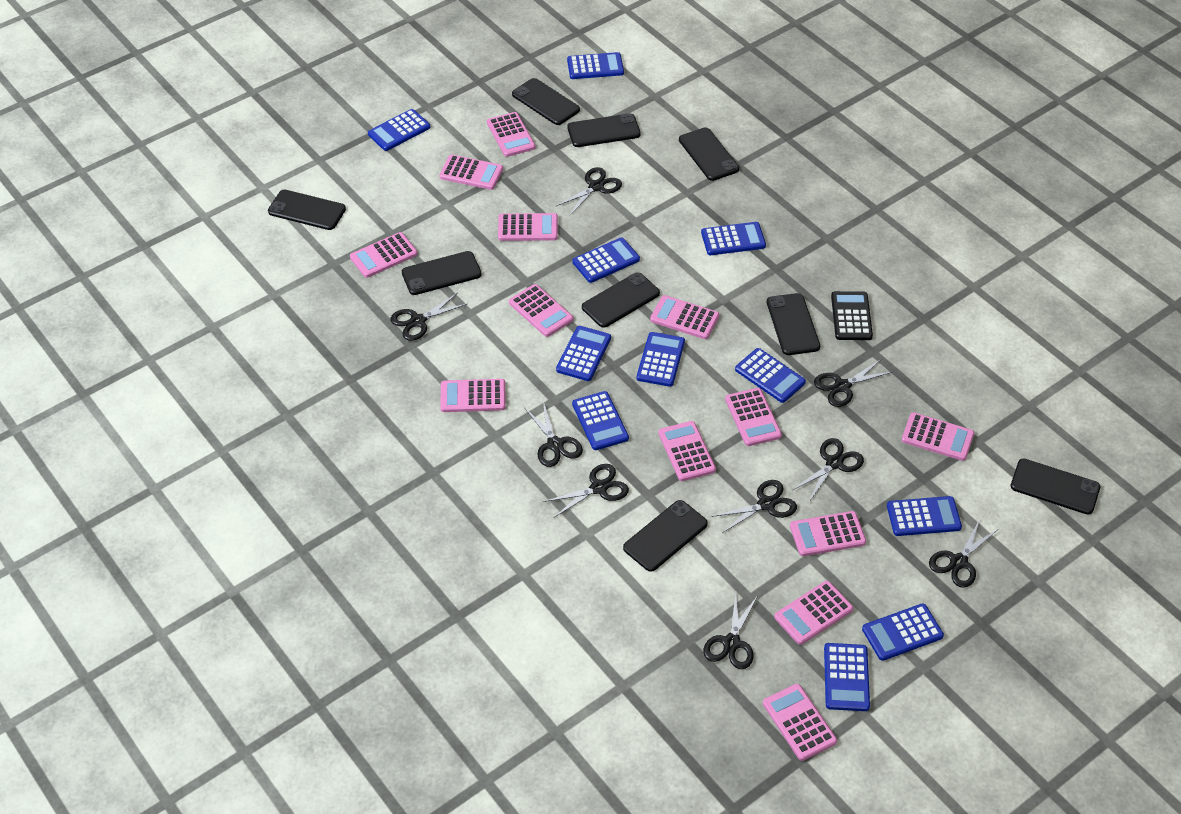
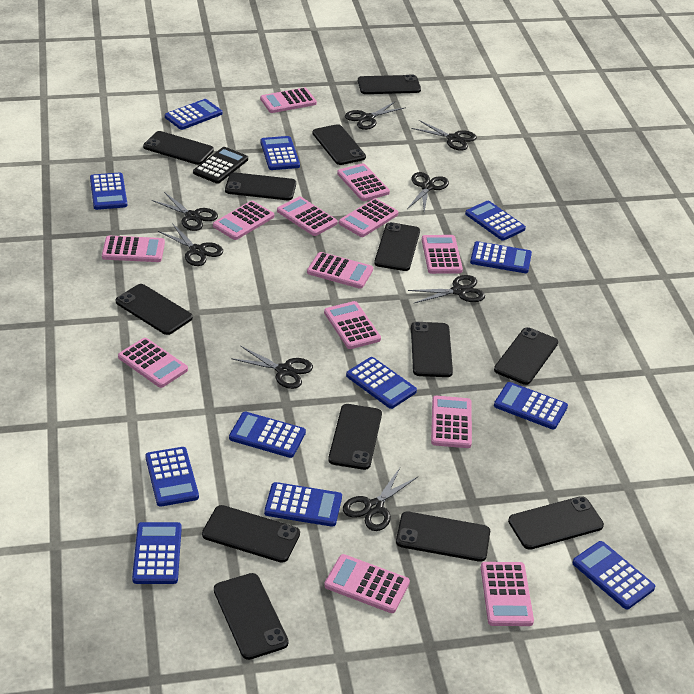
black phone: 9 -> 13
black scissors: 9 -> 8
blue calculator: 11 -> 12

